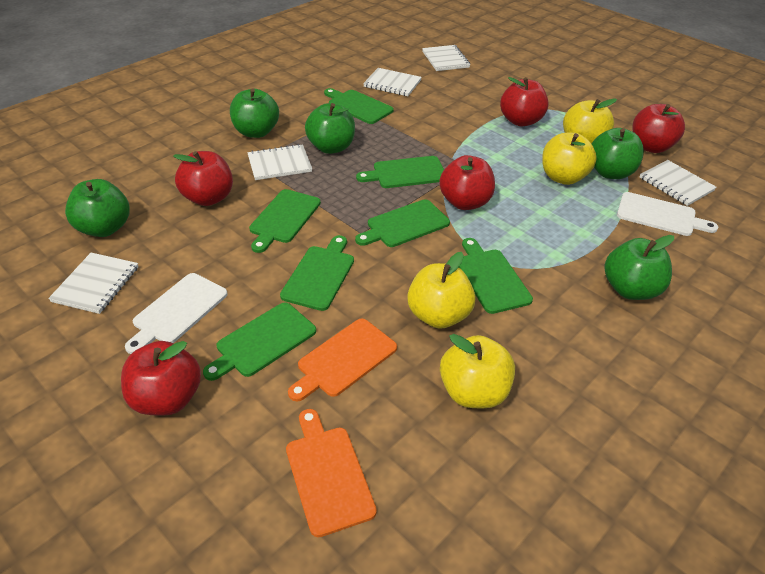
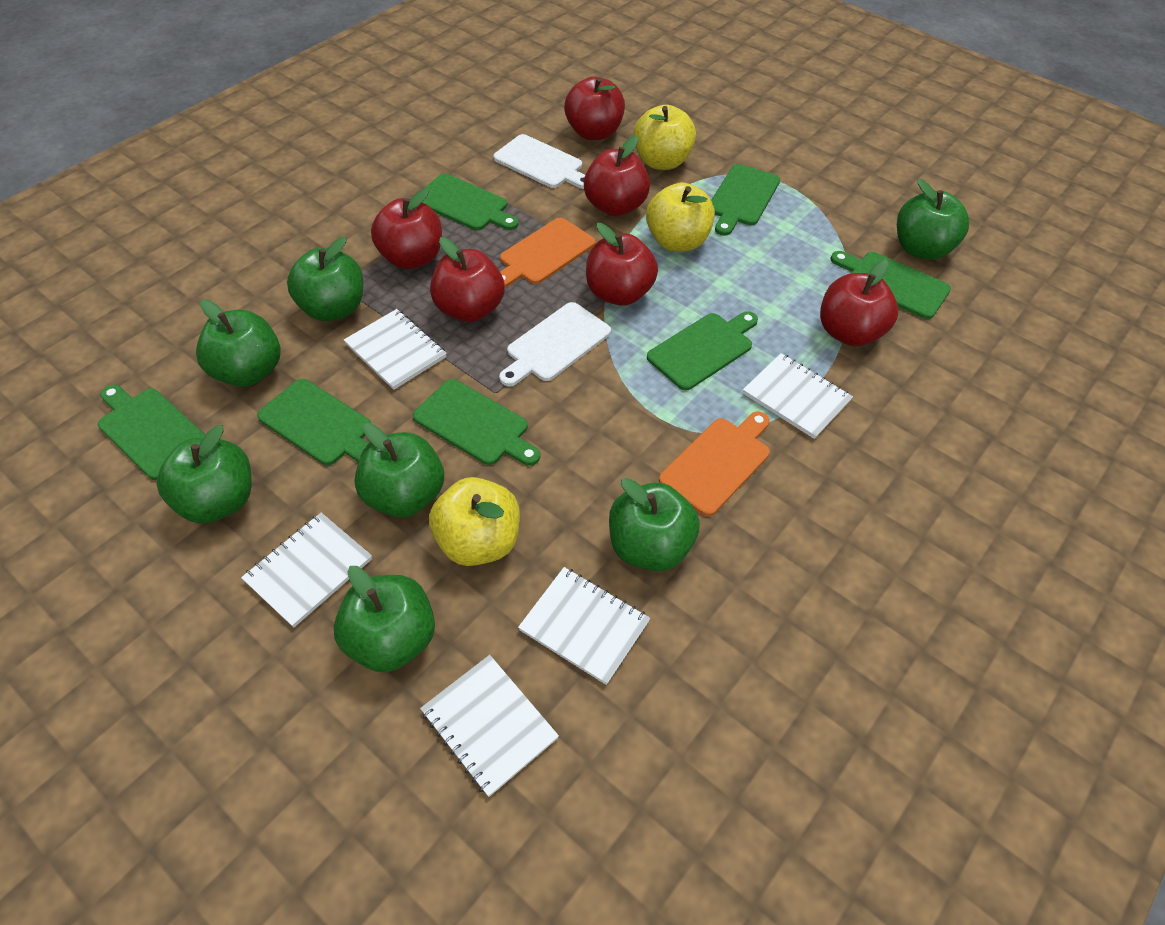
green apple: 5 -> 7
red apple: 5 -> 6
yellow apple: 4 -> 3

